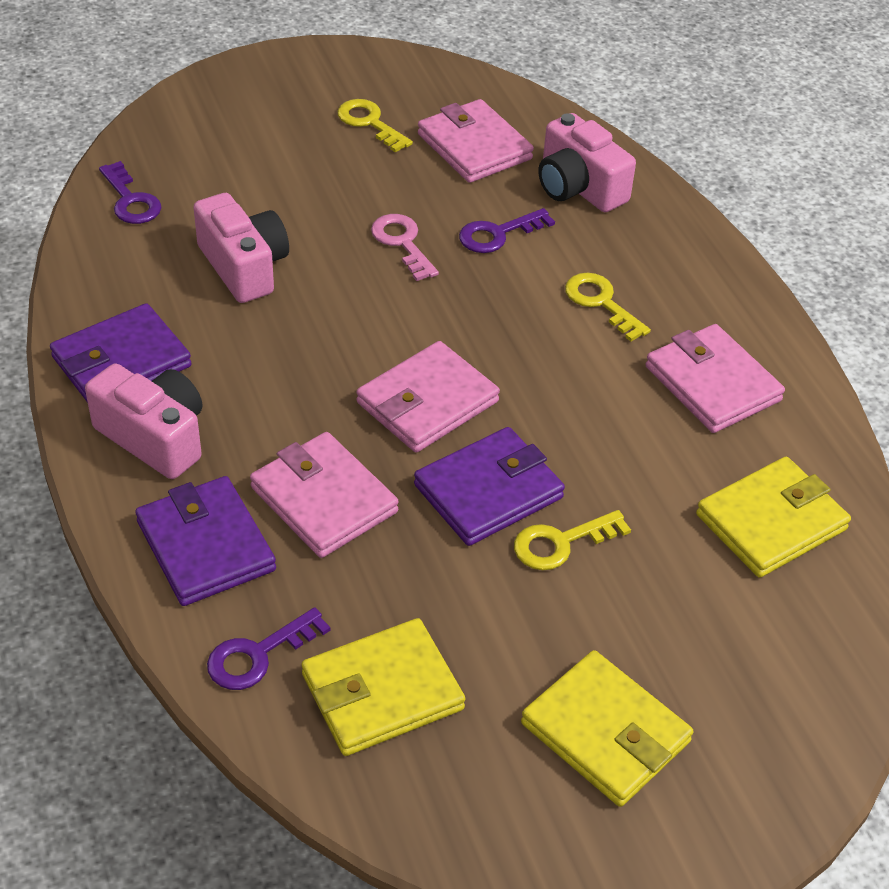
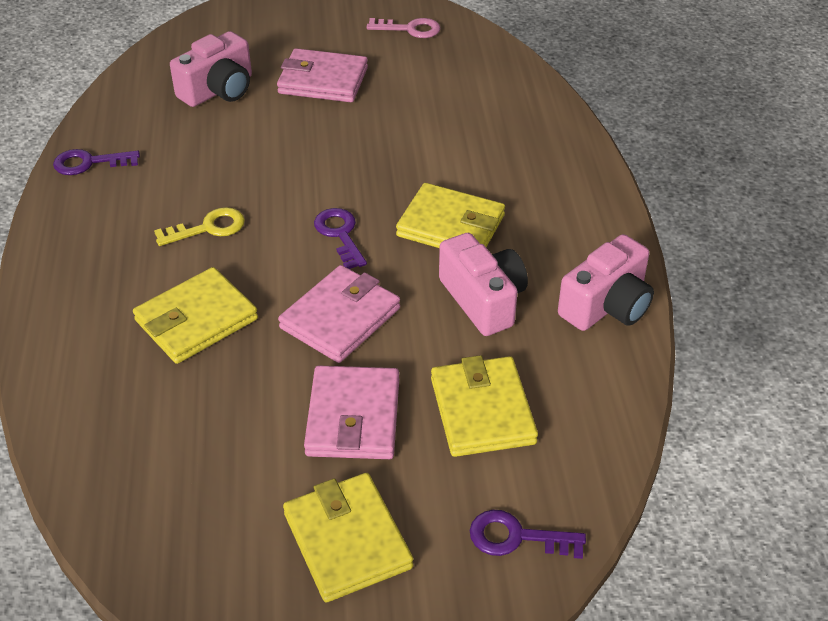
pink wallet: 4 -> 3
purple wallet: 3 -> 0
yellow key: 3 -> 1
yellow wallet: 3 -> 4

